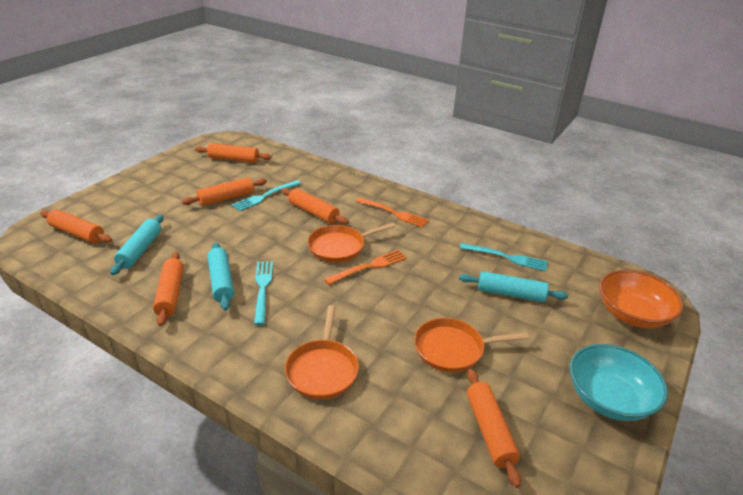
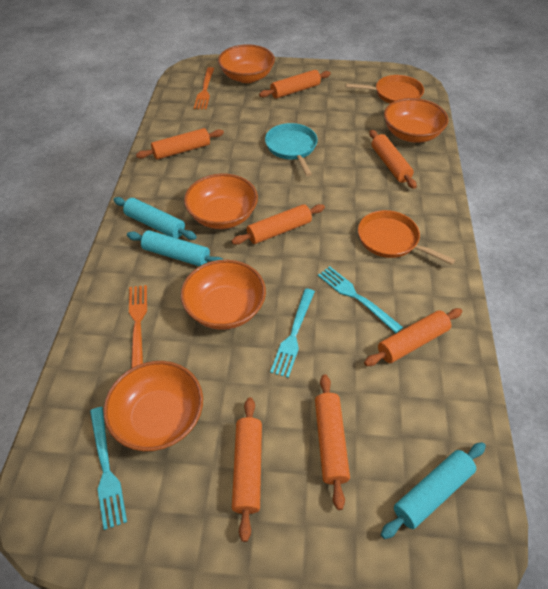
orange bowl: 1 -> 5
orange pan: 3 -> 2
orange rolling pin: 6 -> 7
turquoise bowl: 1 -> 0
turquoise pan: 0 -> 1

